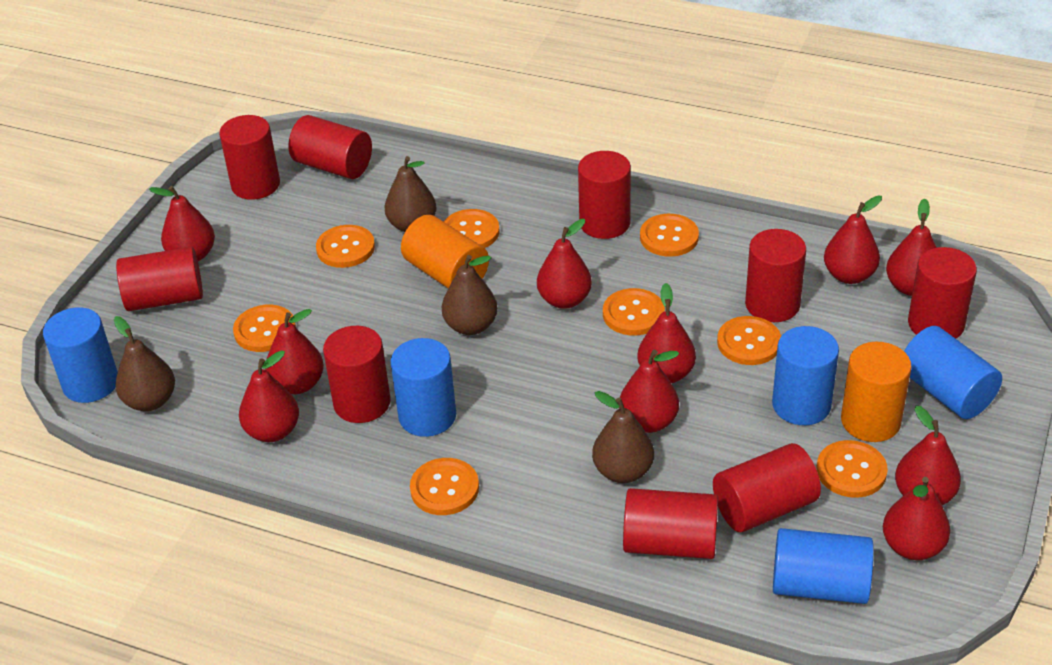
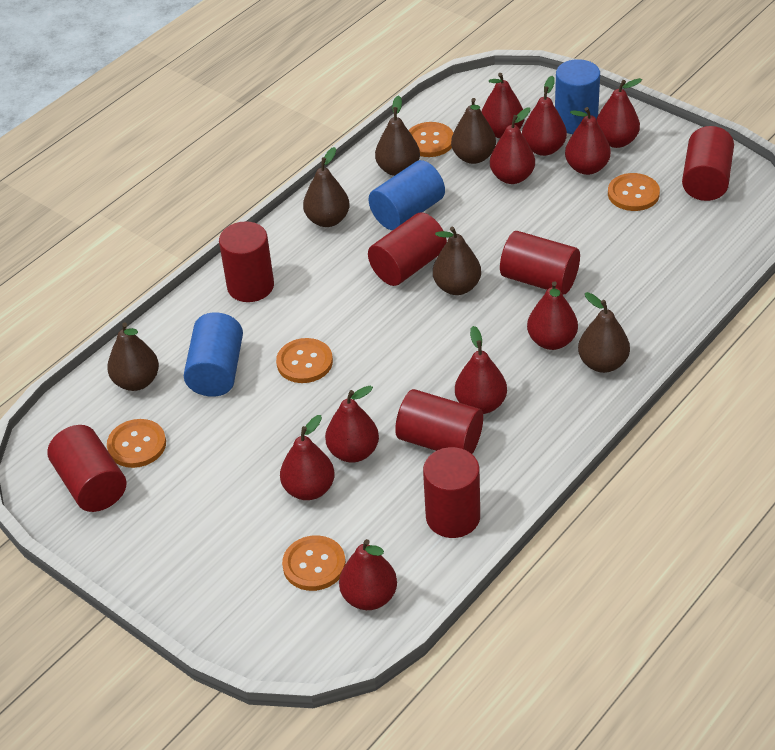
blue cylinder: 5 -> 3
brown pear: 4 -> 6
orange button: 8 -> 5
orange cylinder: 2 -> 0
red cylinder: 9 -> 7

